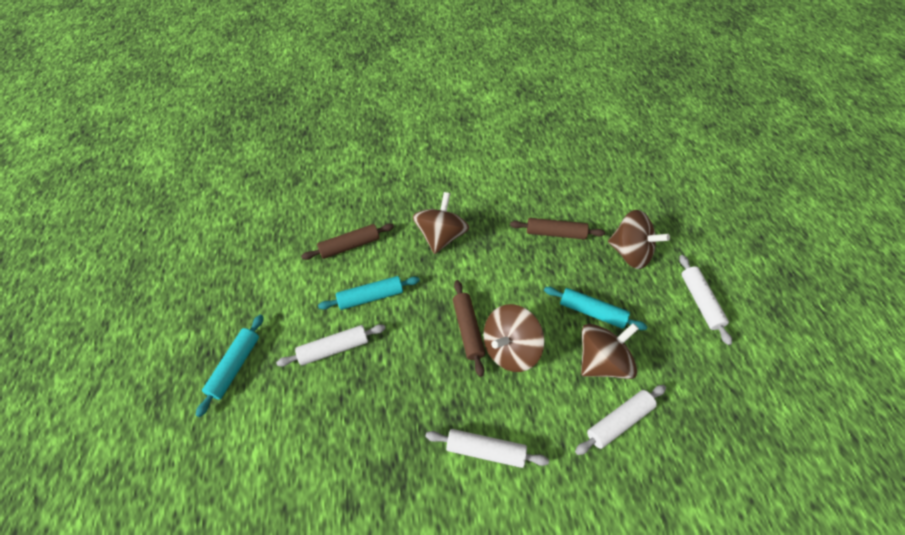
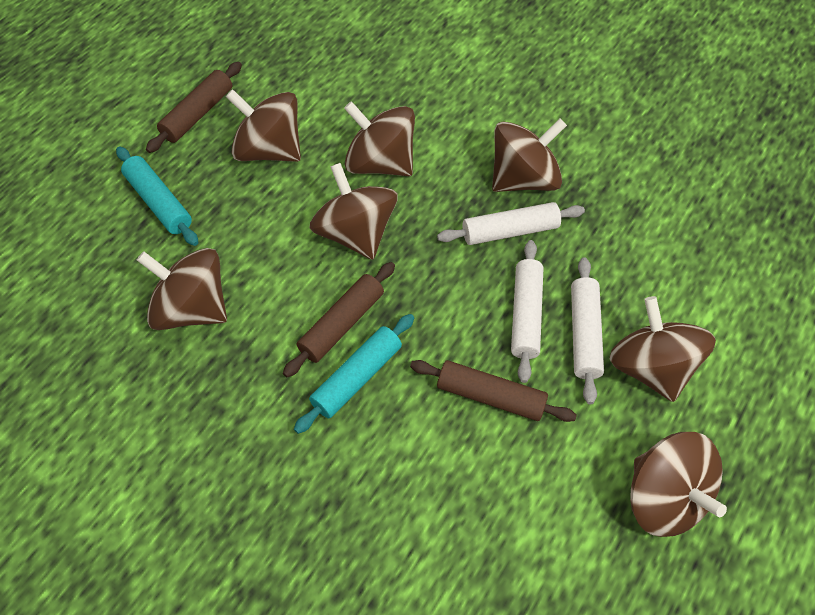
brown spinning top: 4 -> 7
turquoise rolling pin: 3 -> 2
white rolling pin: 4 -> 3

